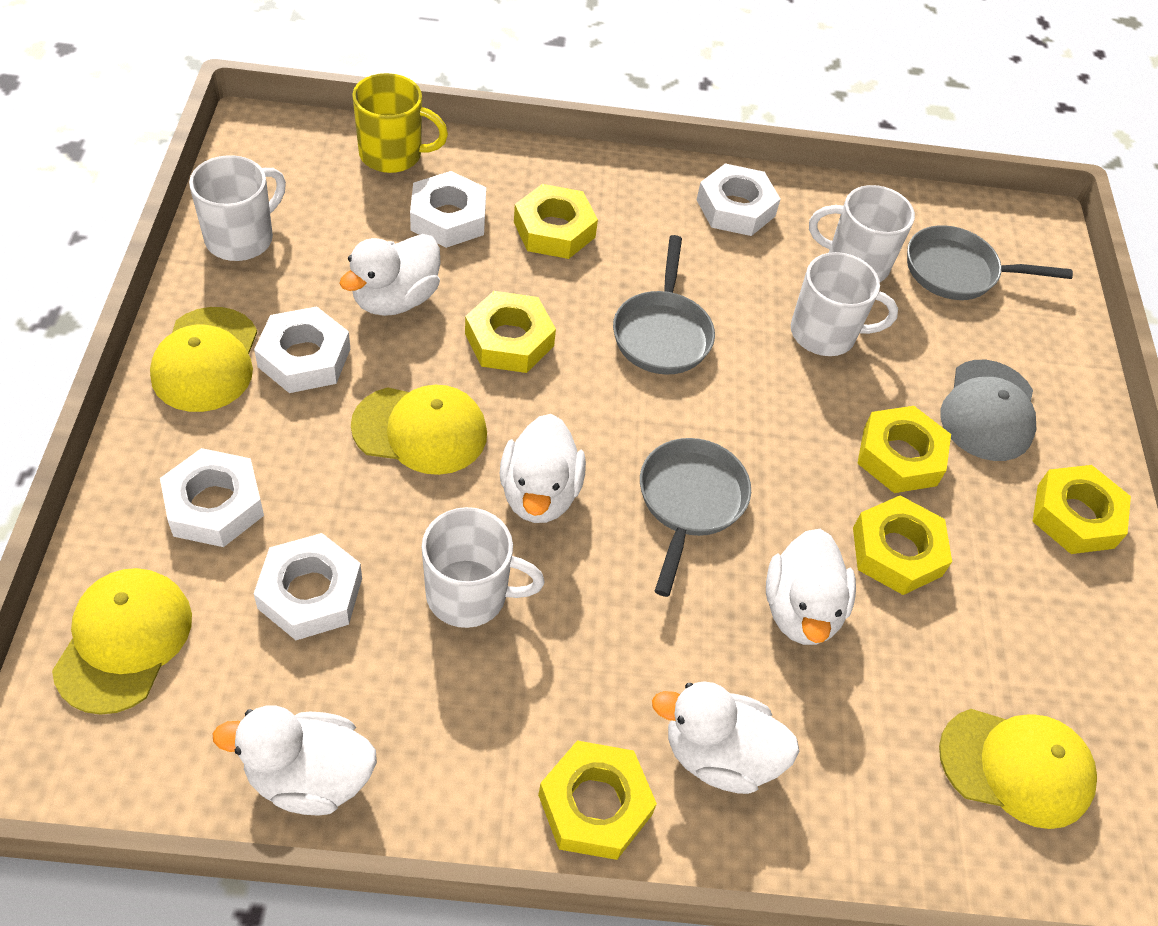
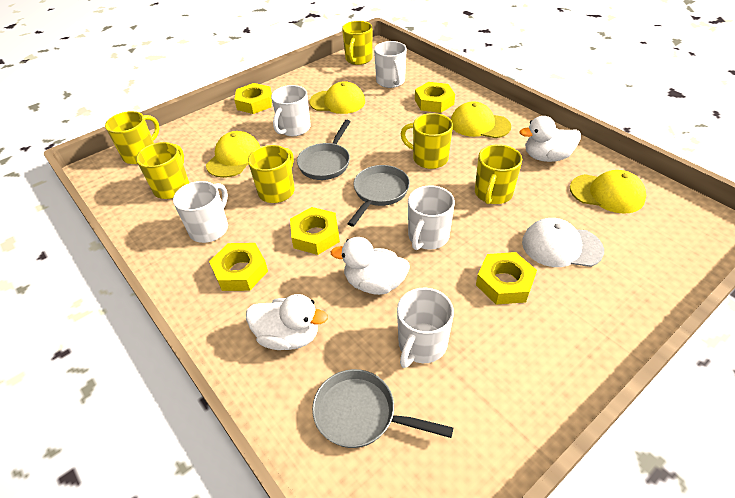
grey cap: 1 -> 0
white cap: 0 -> 1
white duck: 5 -> 3
white mug: 4 -> 5
white nut: 5 -> 0
yellow mug: 1 -> 6
yellow nut: 6 -> 5

